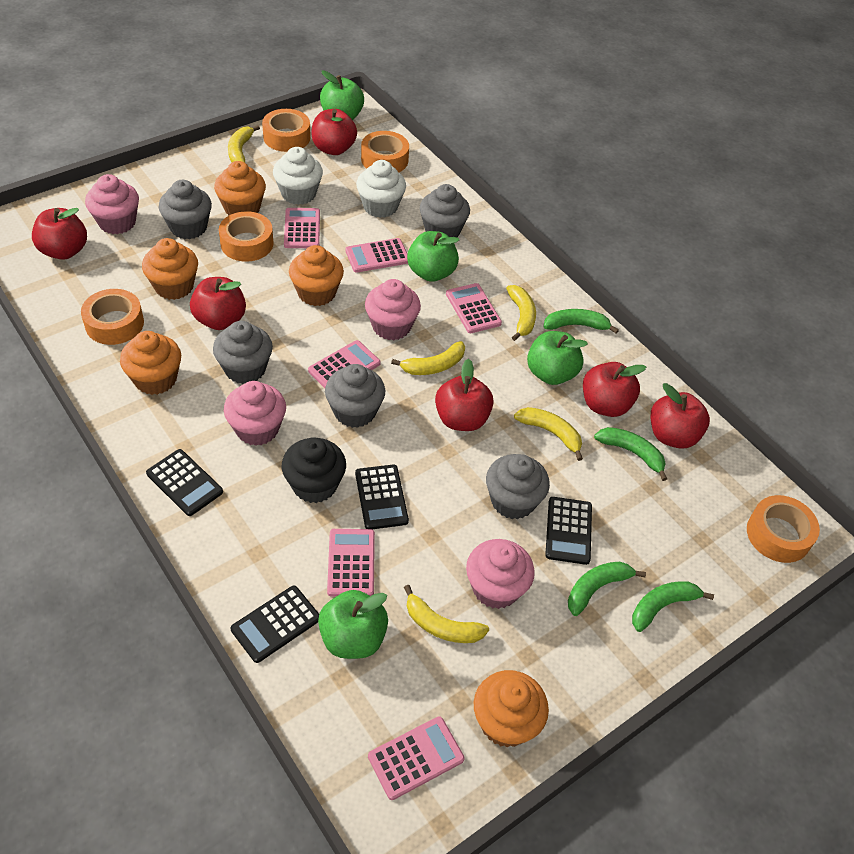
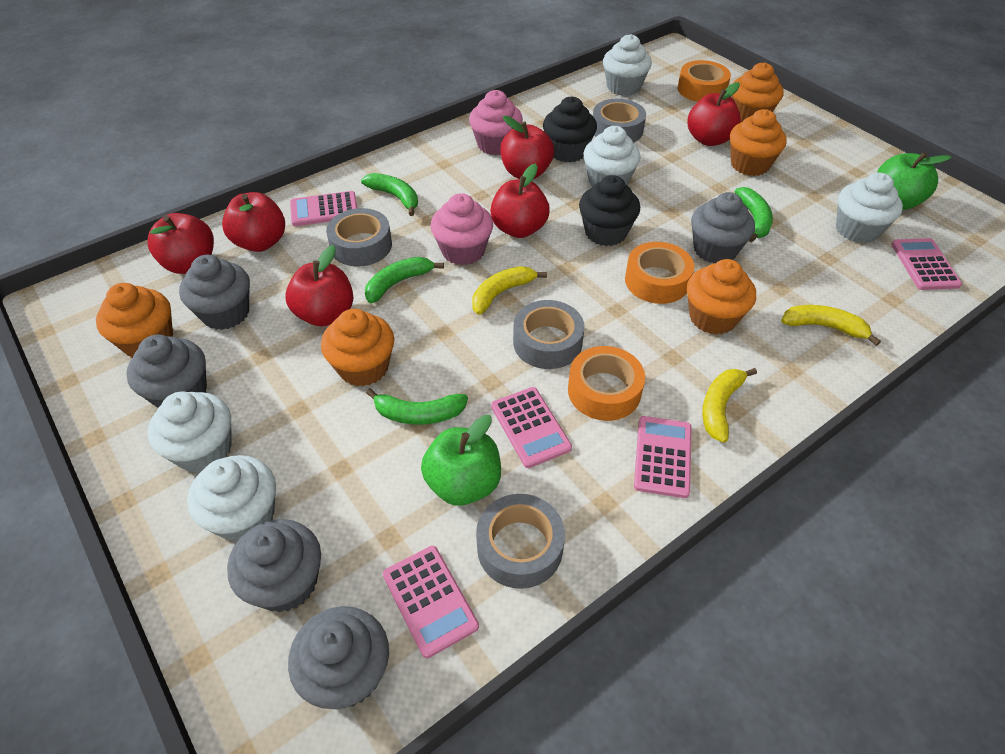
black calculator: 4 -> 0
black cupcake: 1 -> 2
green apple: 4 -> 2
grey tape: 0 -> 4
orange tape: 5 -> 3
pink calculator: 6 -> 5
pink cupcake: 4 -> 2
white cupcake: 2 -> 5
yellow banana: 5 -> 3

